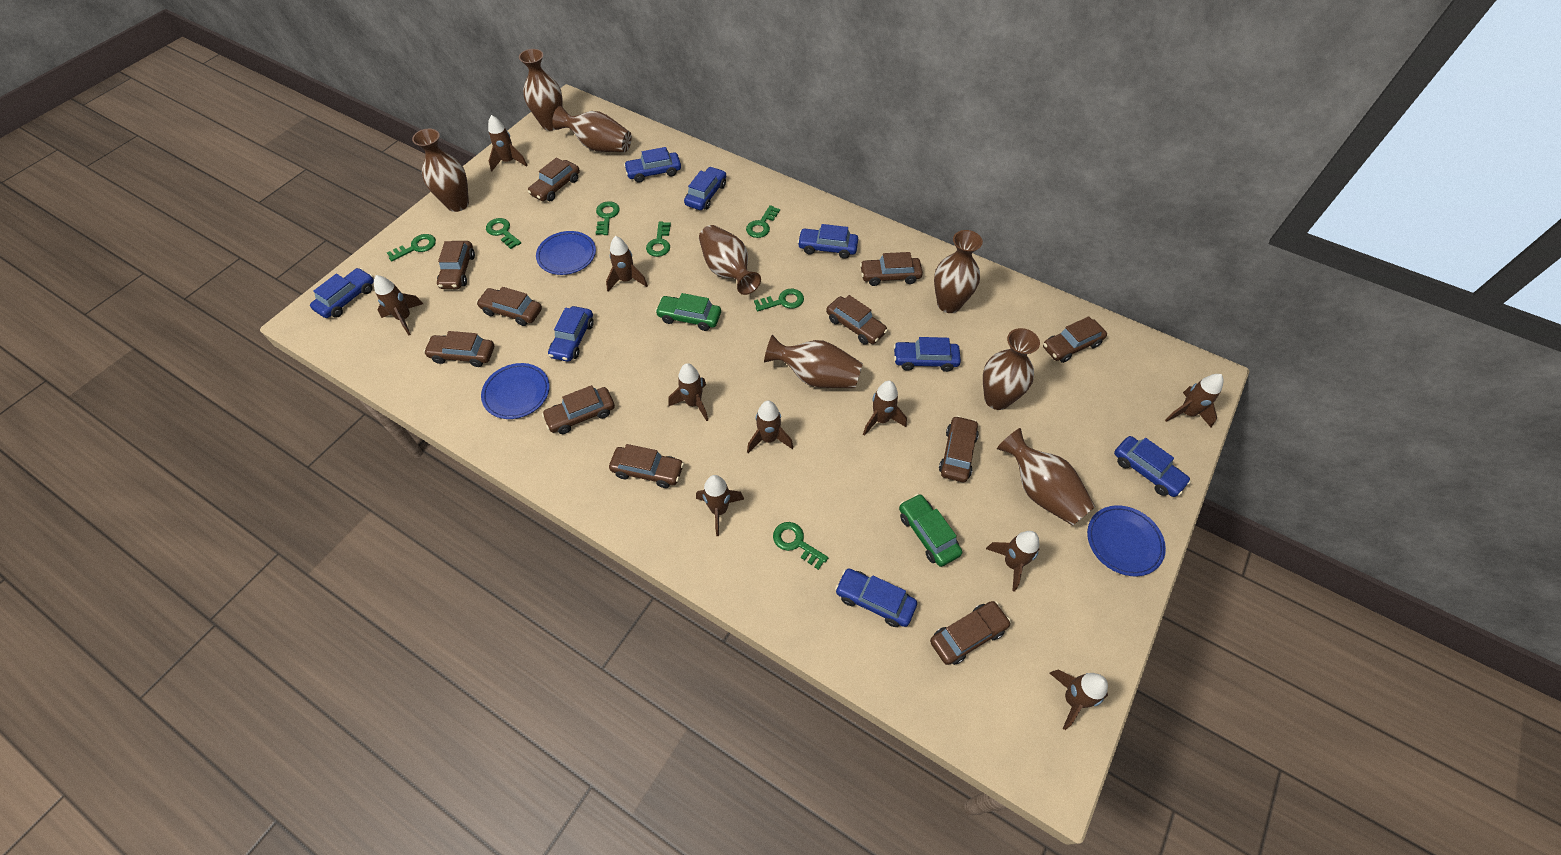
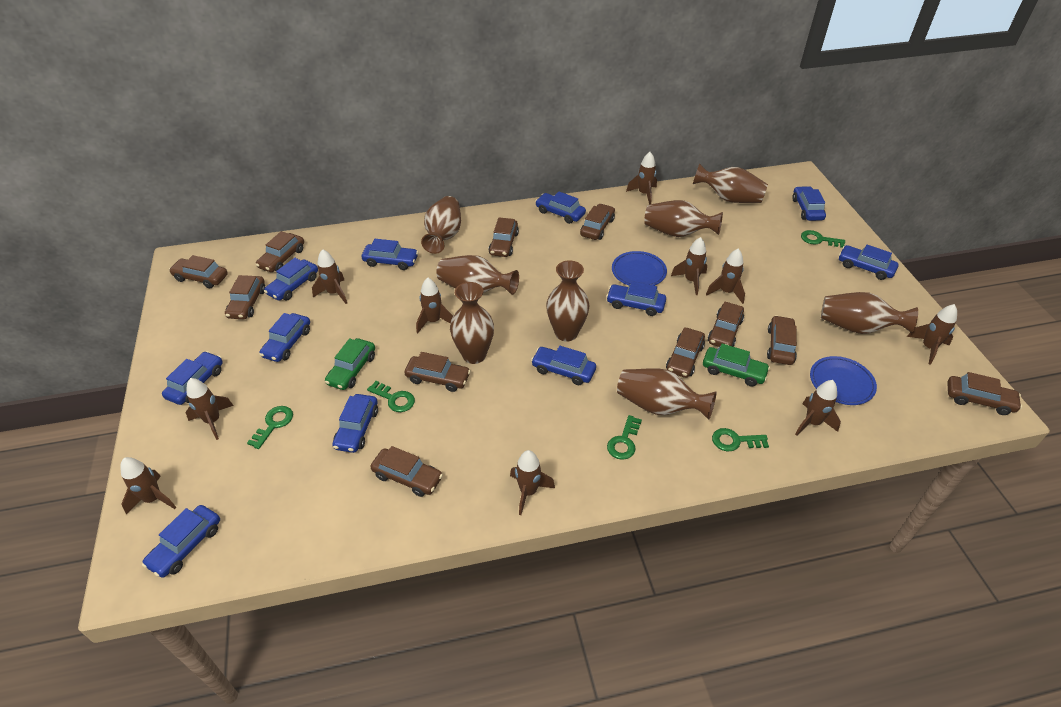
blue car: 8 -> 11
blue plate: 3 -> 2
green key: 7 -> 5

